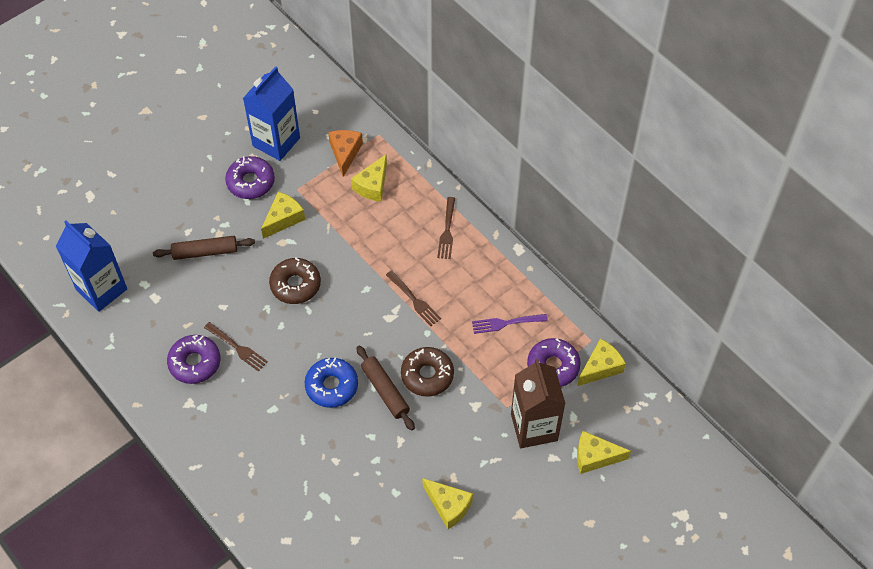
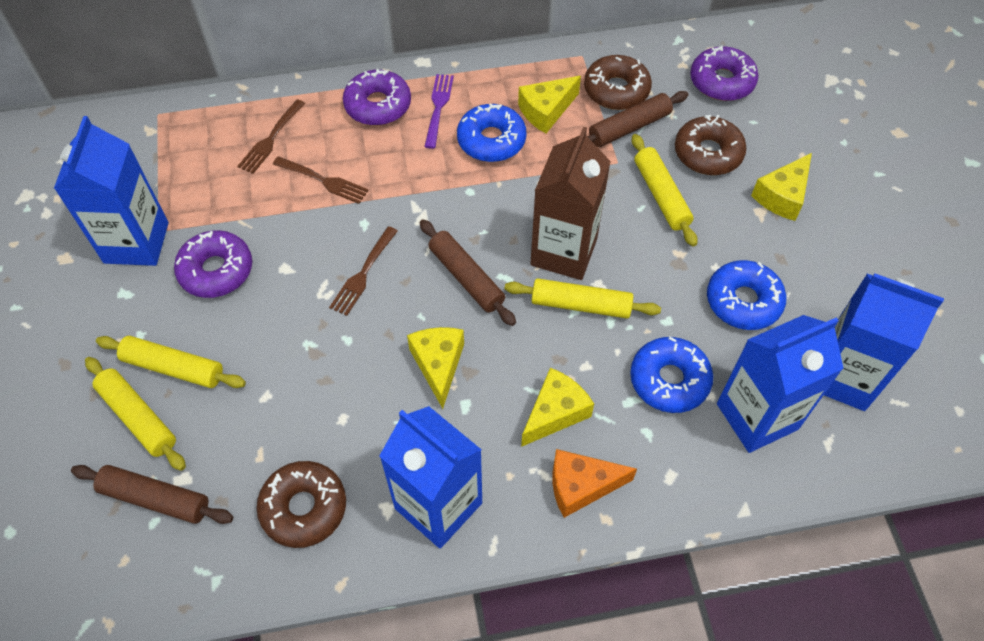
blue carton: 2 -> 4
blue donut: 1 -> 3
brown donut: 2 -> 3
brown rolling pin: 2 -> 3
yellow cheese: 5 -> 4
yellow rolling pin: 0 -> 4

